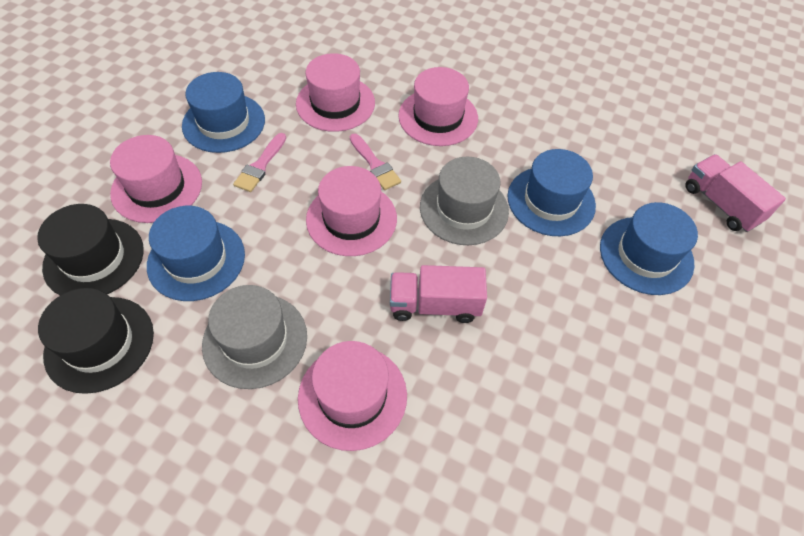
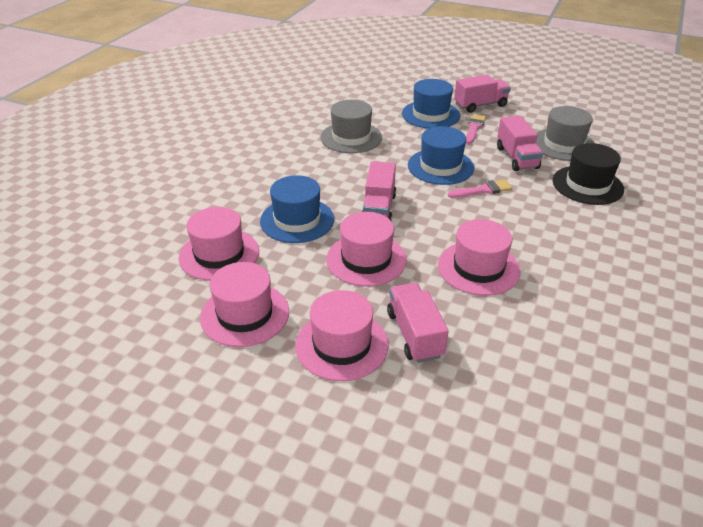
black hat: 2 -> 1
blue hat: 4 -> 3
pink truck: 2 -> 4

